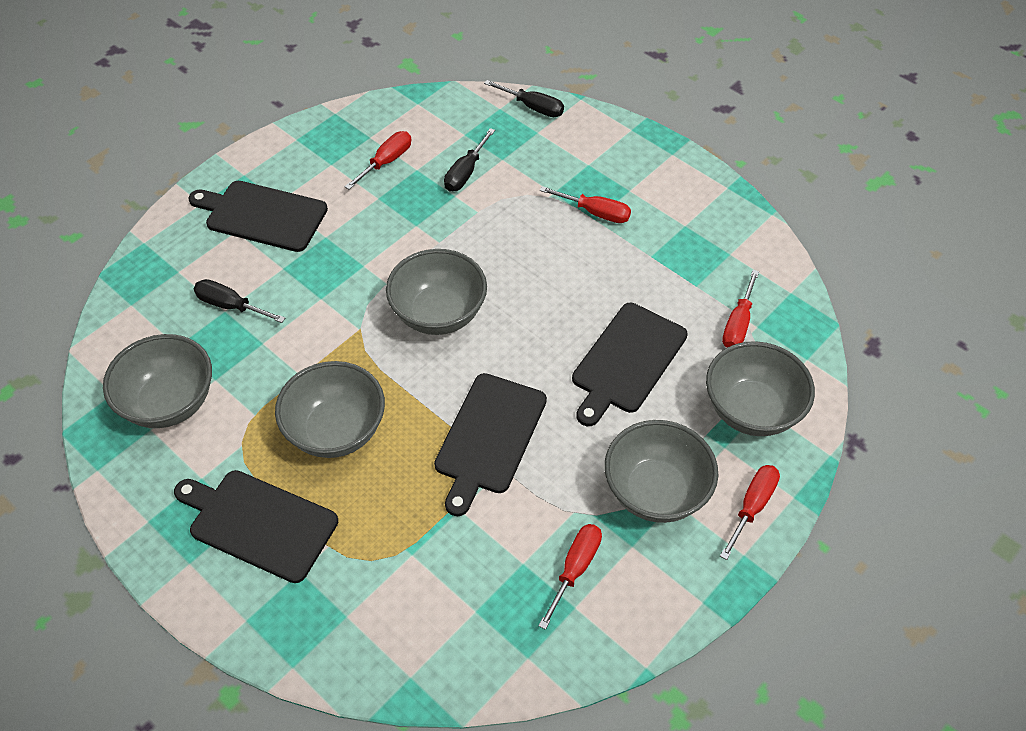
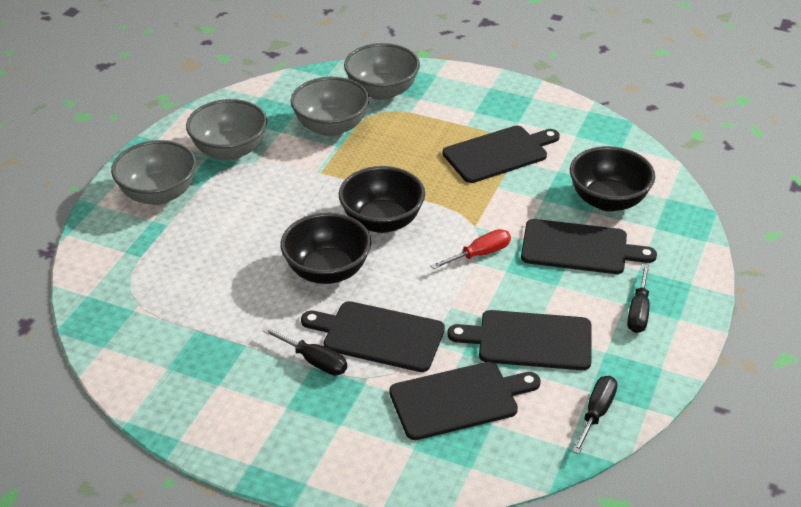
black bowl: 0 -> 3
black cutting board: 4 -> 5
grey bowl: 5 -> 4
red screwdriver: 5 -> 1

